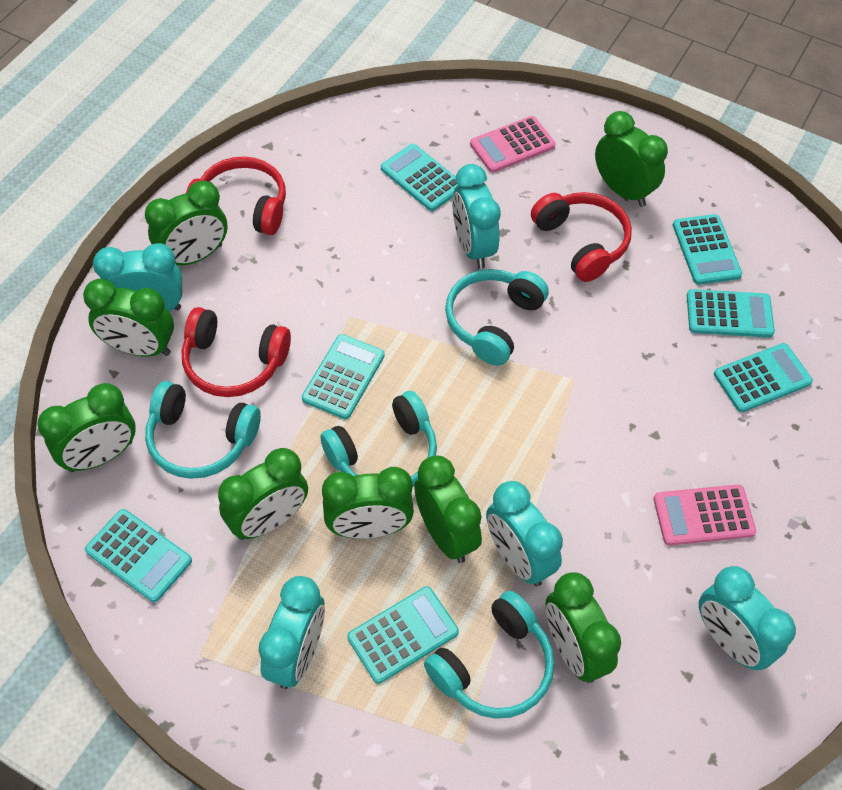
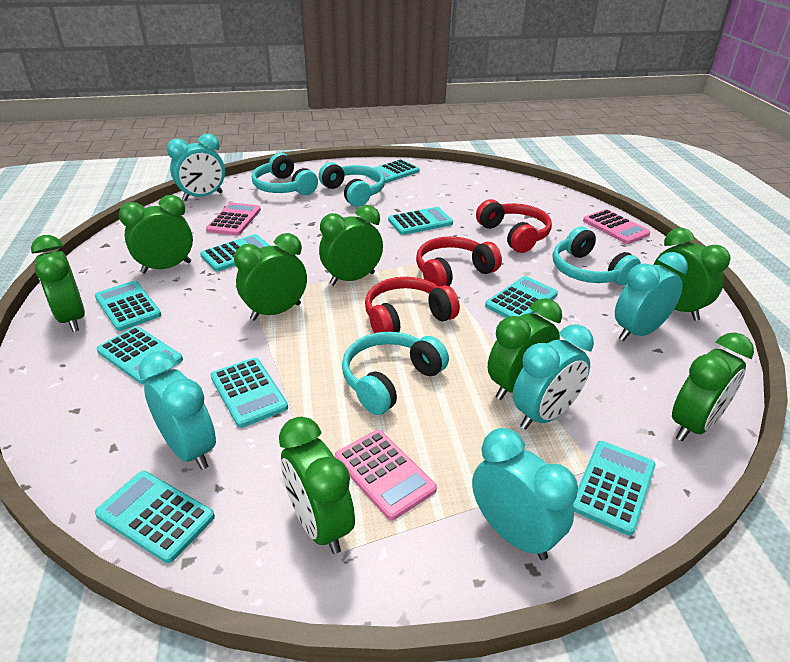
pink calculator: 2 -> 3
turquoise calculator: 7 -> 9

